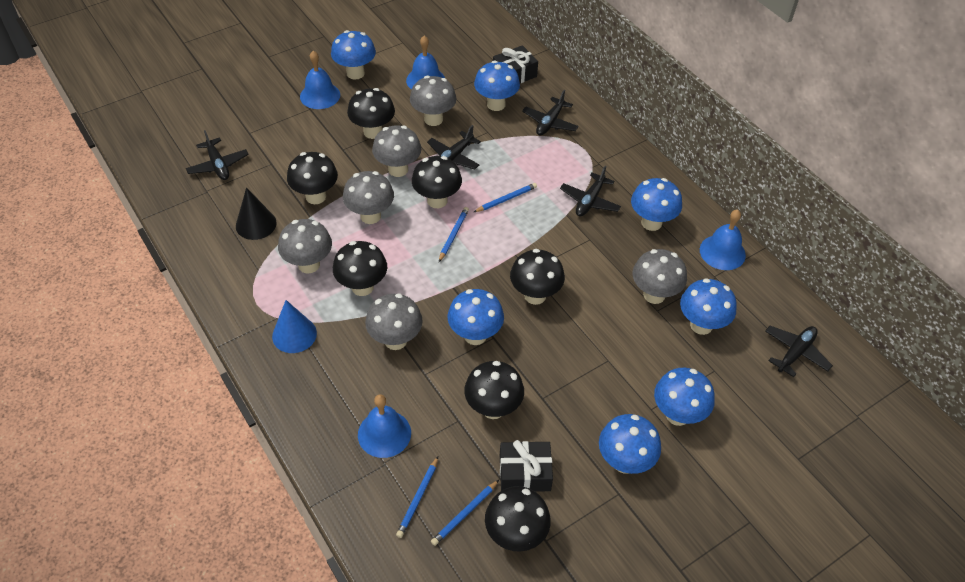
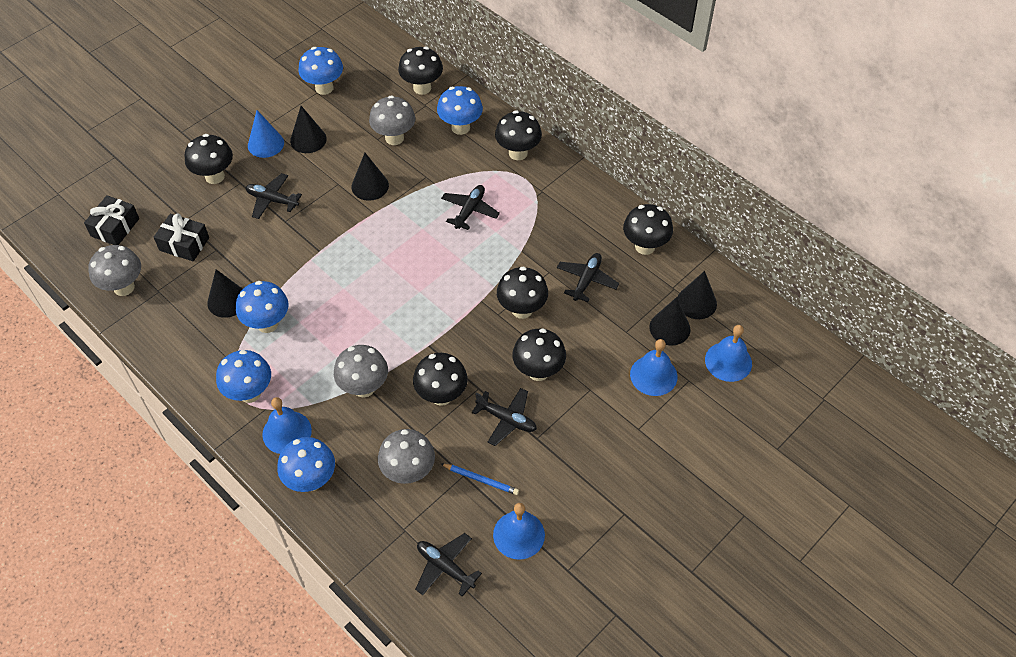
black cone: 1 -> 5
blue mushroom: 7 -> 5
blue pencil: 4 -> 1
grey mushroom: 6 -> 4

